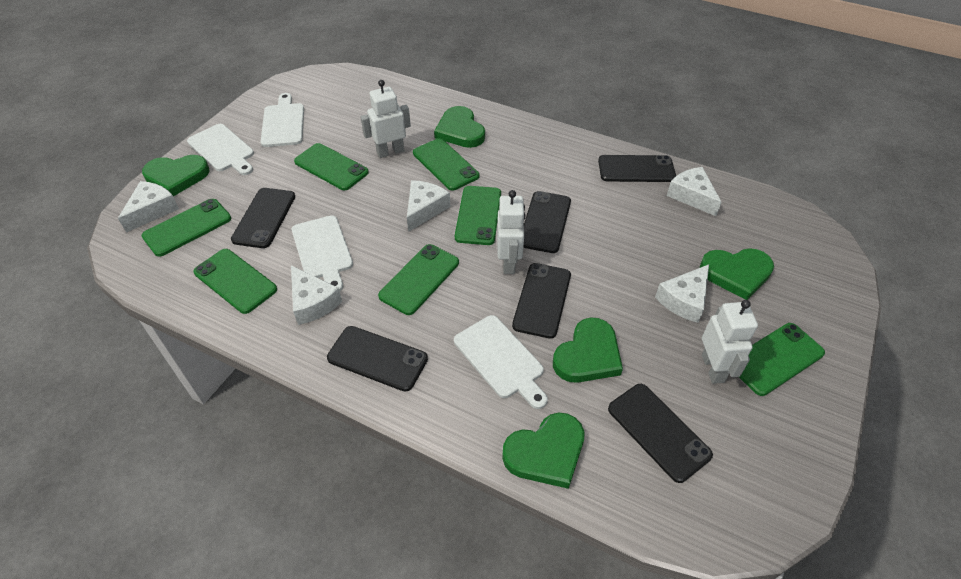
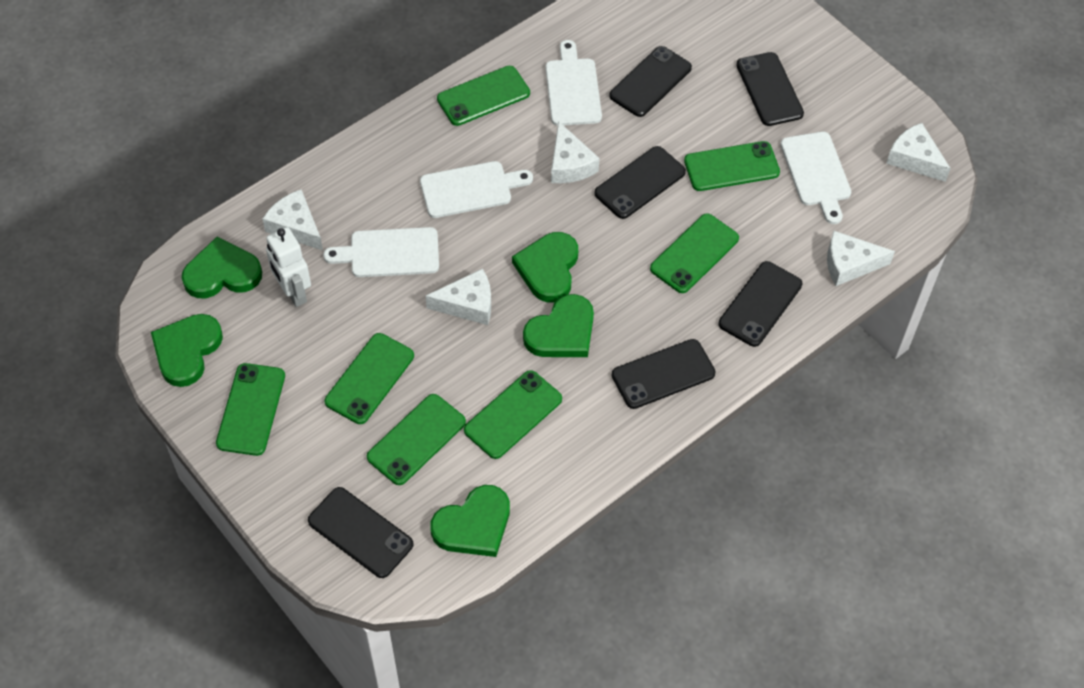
white robot: 3 -> 1

